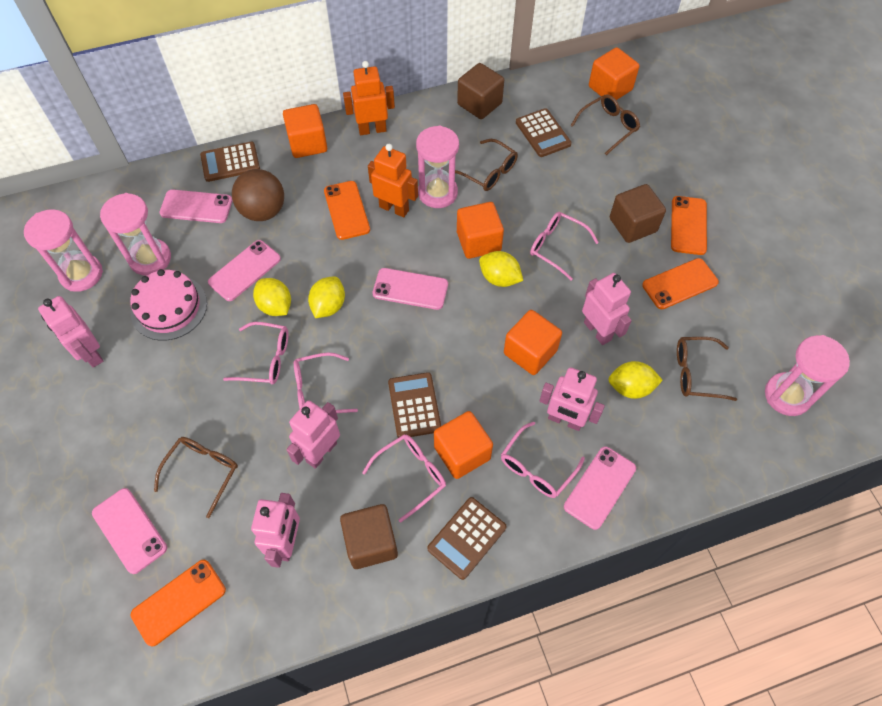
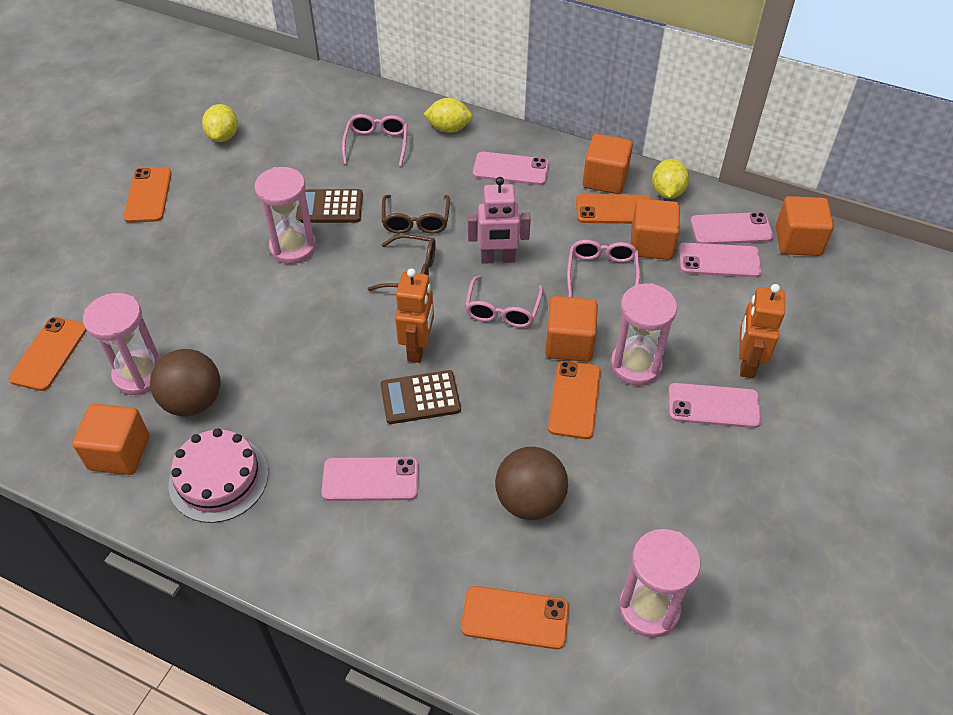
brown ball: 1 -> 2
brown calculator: 4 -> 2
brown cube: 3 -> 0
brown glasses: 4 -> 2
orange phone: 4 -> 5
pink glasses: 5 -> 3
pink robot: 5 -> 1
yellow lemon: 4 -> 3

